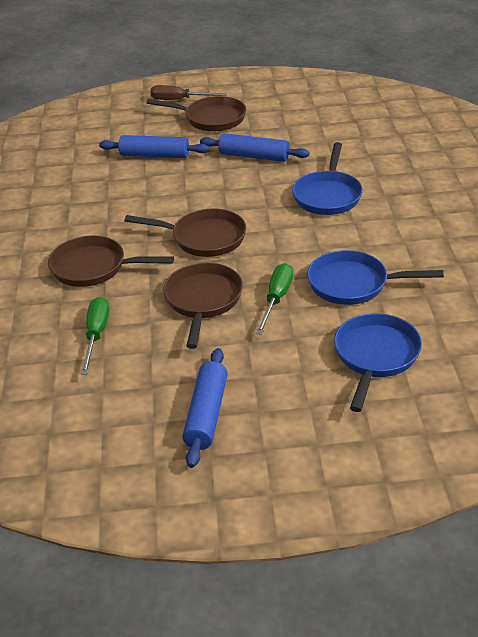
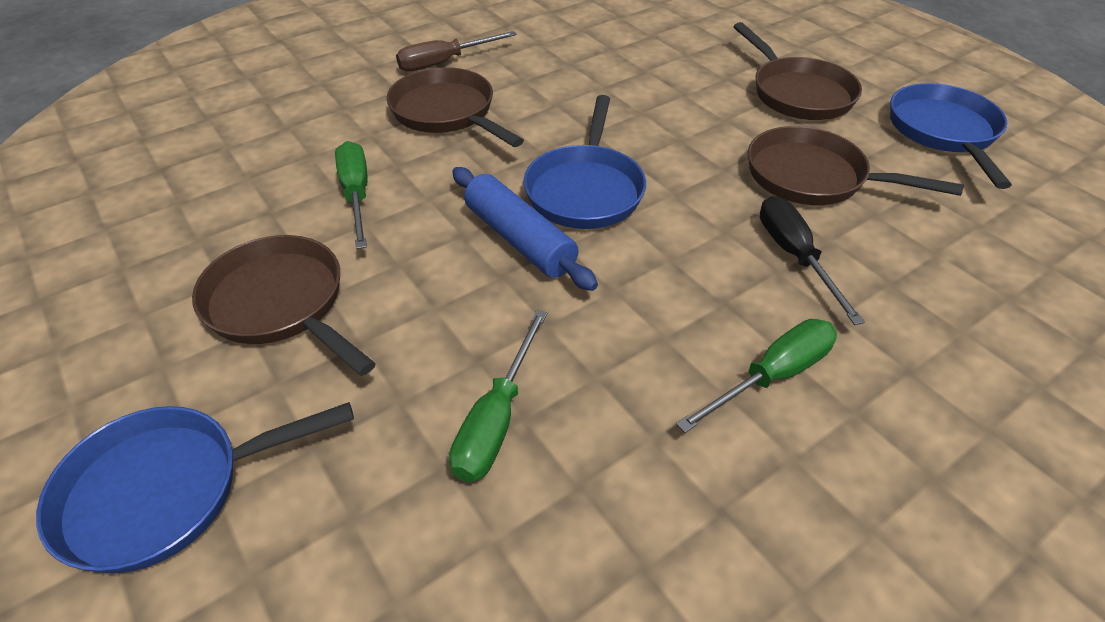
black screwdriver: 0 -> 1
blue rolling pin: 3 -> 1
green screwdriver: 2 -> 3

